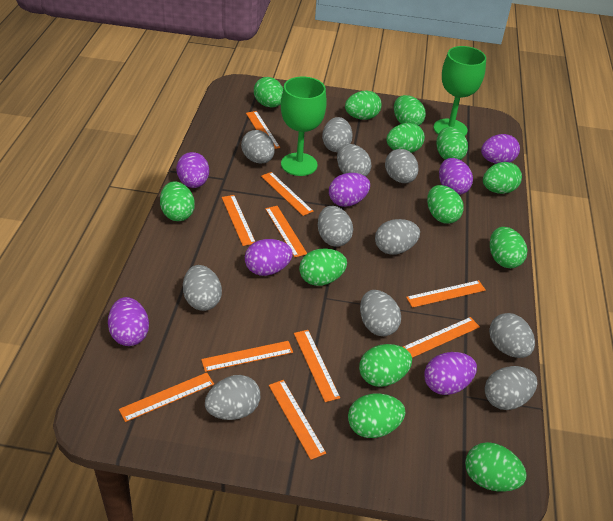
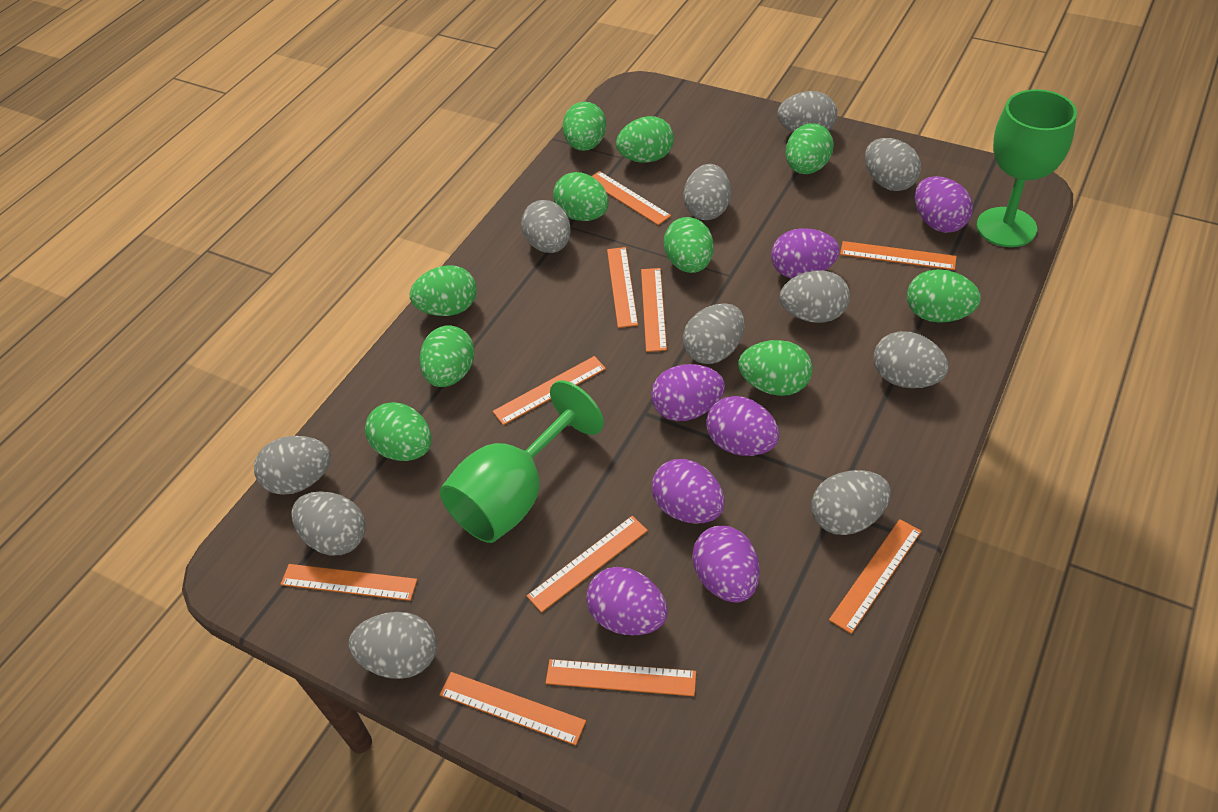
green egg: 13 -> 10

